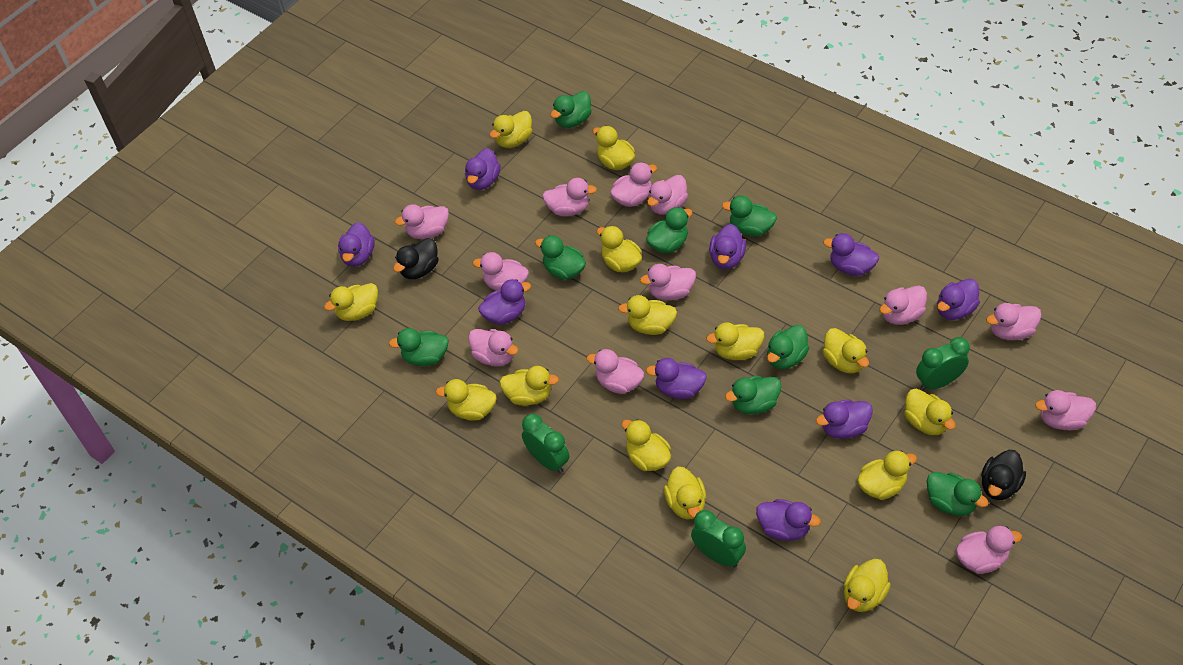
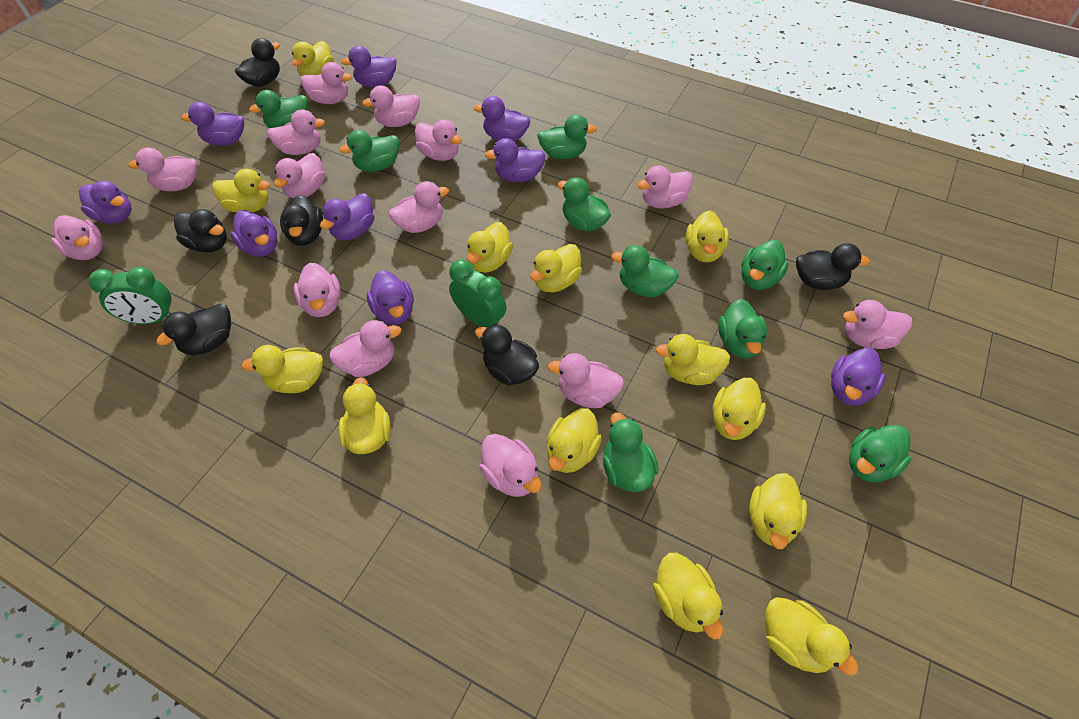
black duck: 2 -> 6
green clock: 3 -> 2
green duck: 8 -> 9
pink duck: 12 -> 14
yellow duck: 14 -> 13

